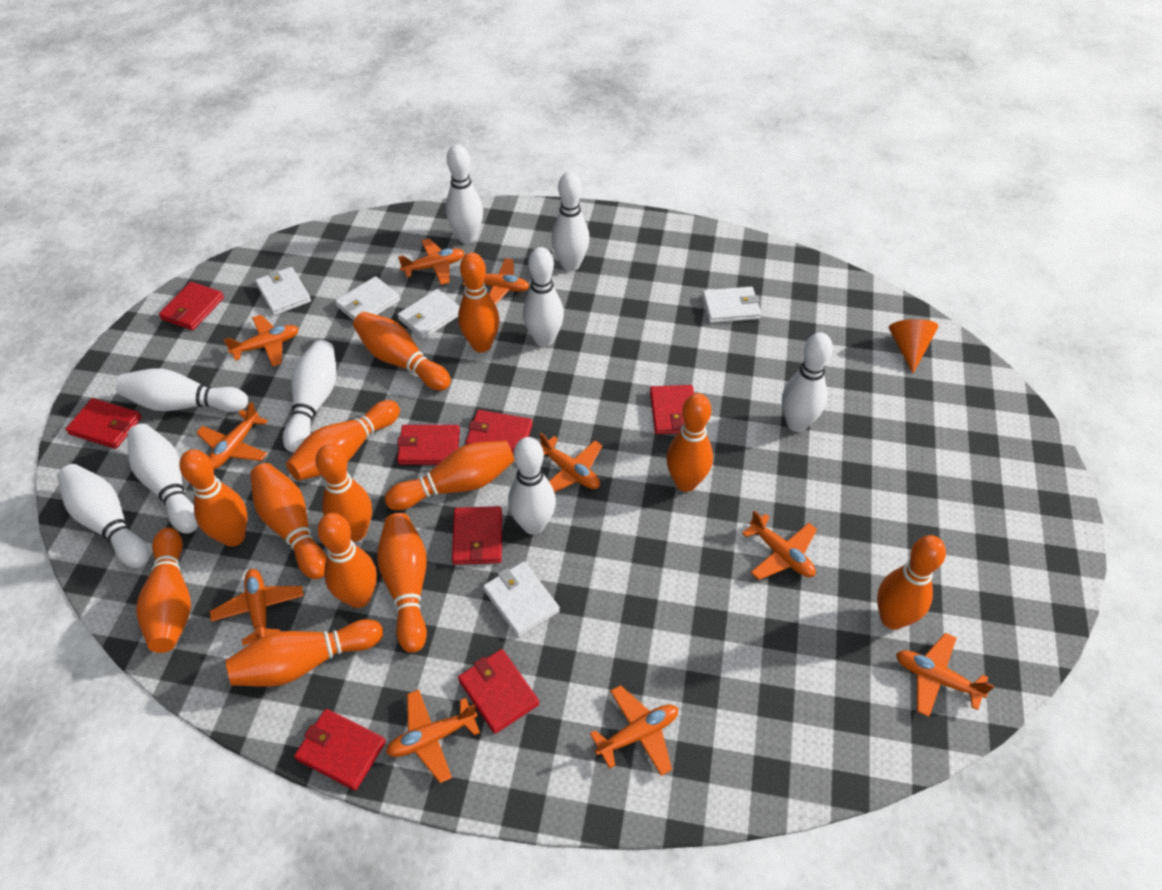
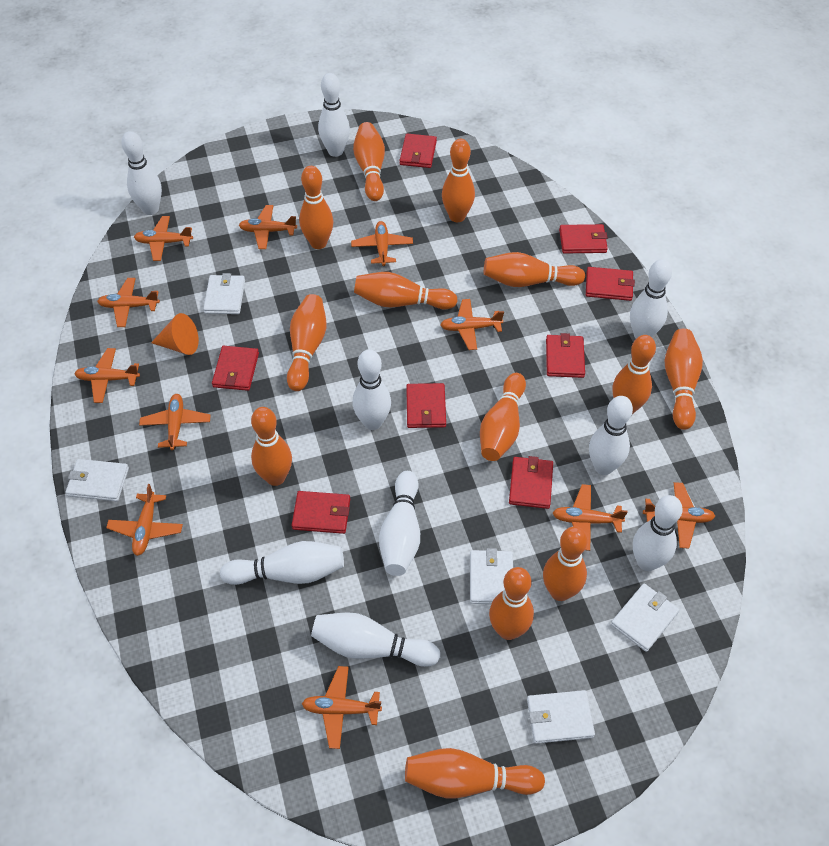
orange plane: 10 -> 11

